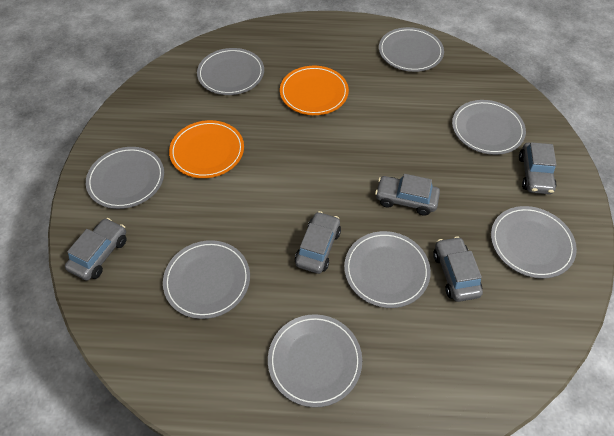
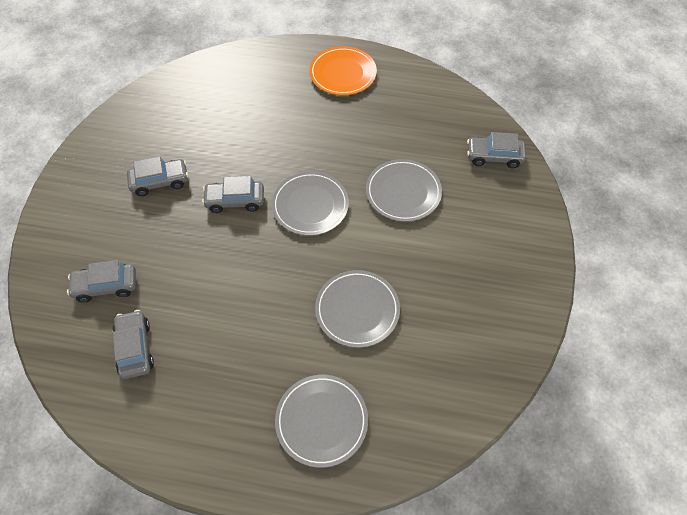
grey plate: 8 -> 4
orange plate: 2 -> 1

